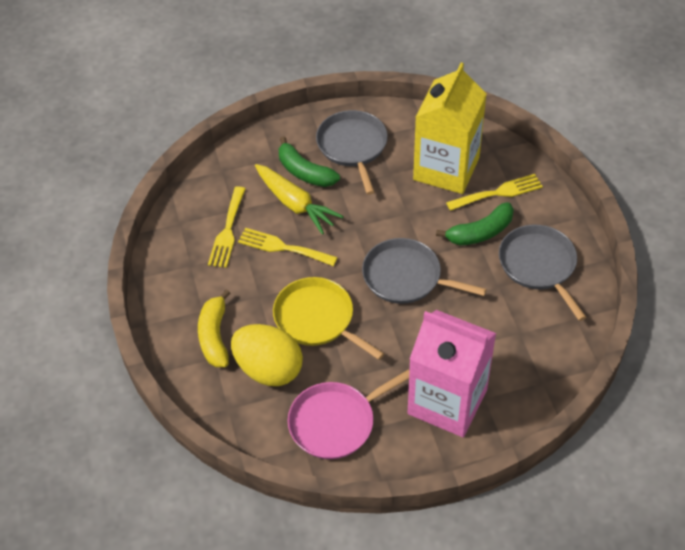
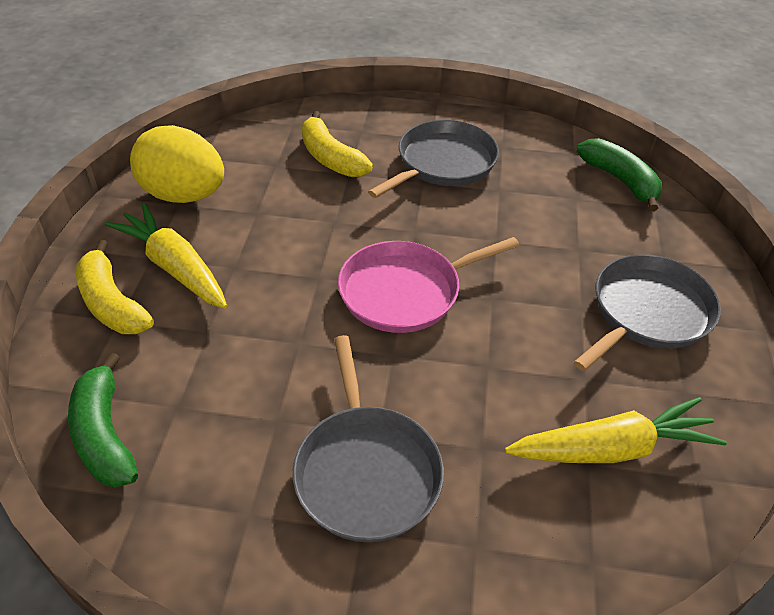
pink carton: 1 -> 0
yellow banana: 1 -> 2
yellow carrot: 1 -> 2
yellow carton: 1 -> 0
yellow fork: 3 -> 0
yellow pan: 1 -> 0

